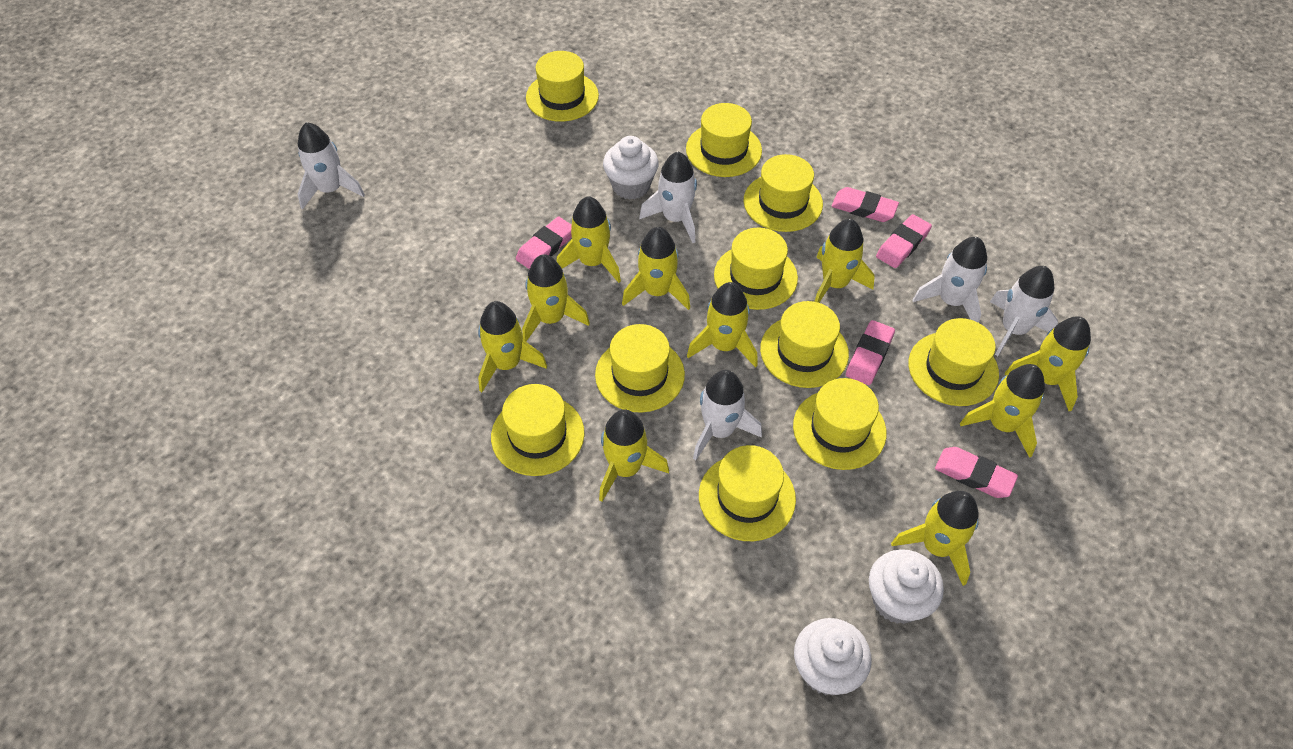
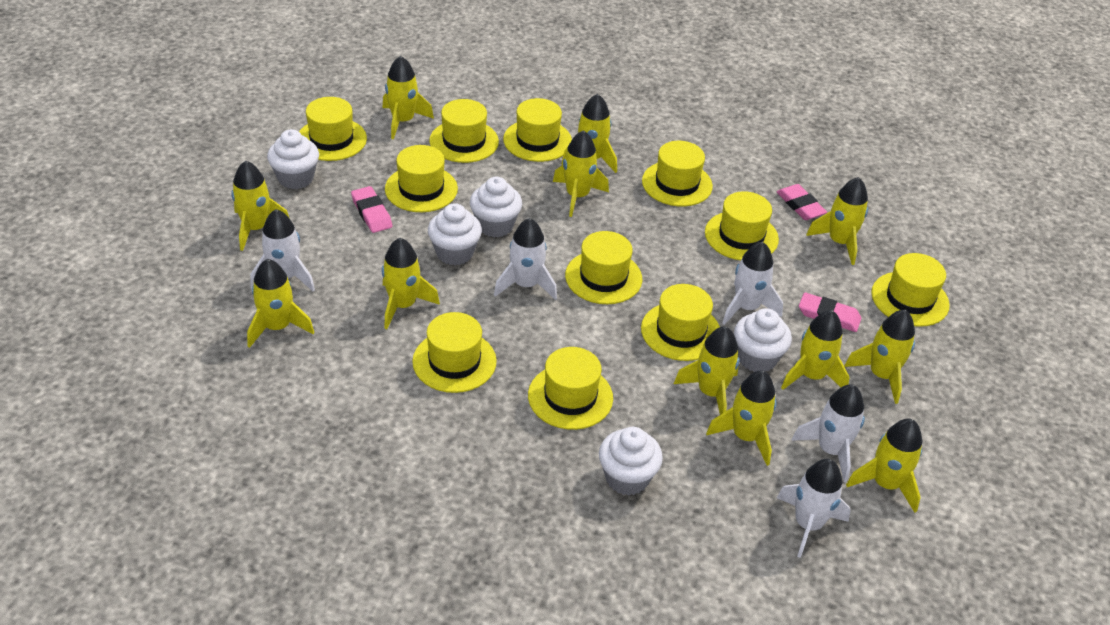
pink eraser: 5 -> 3
white cupcake: 3 -> 5
yellow hat: 10 -> 11
yellow rocket: 10 -> 12

